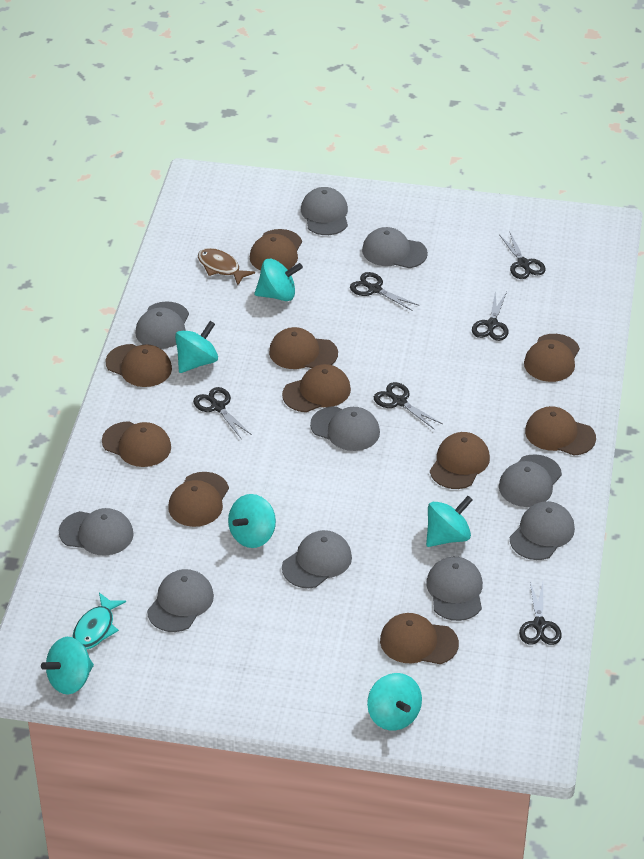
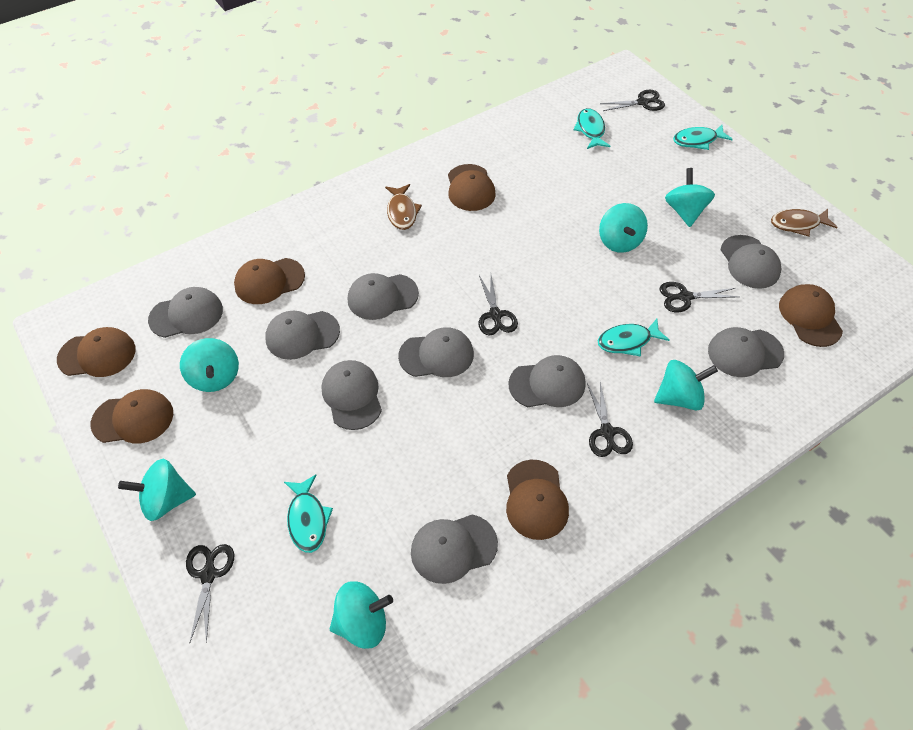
black scissors: 6 -> 5
brown cap: 10 -> 6
brown fish: 1 -> 2
grey cap: 10 -> 9
turquoise fish: 1 -> 4

